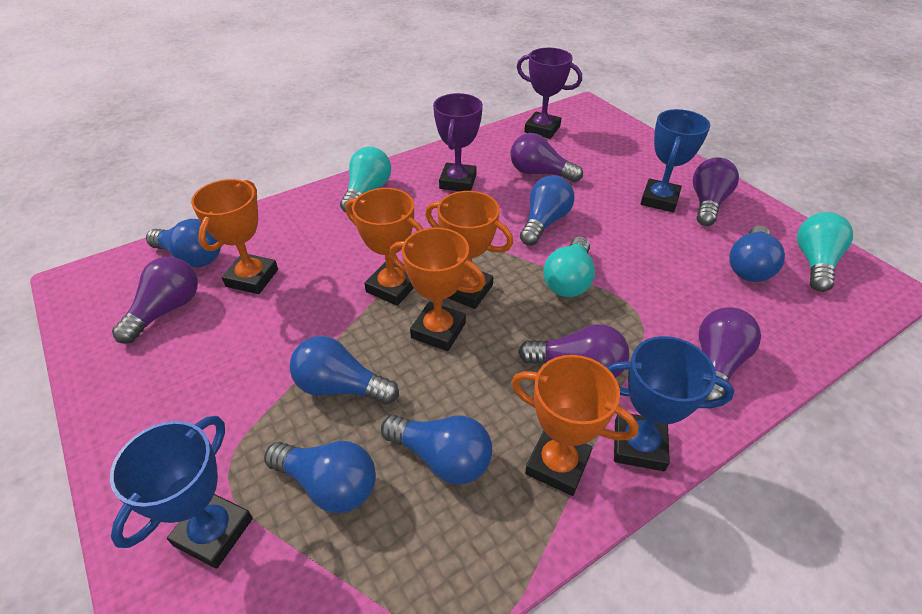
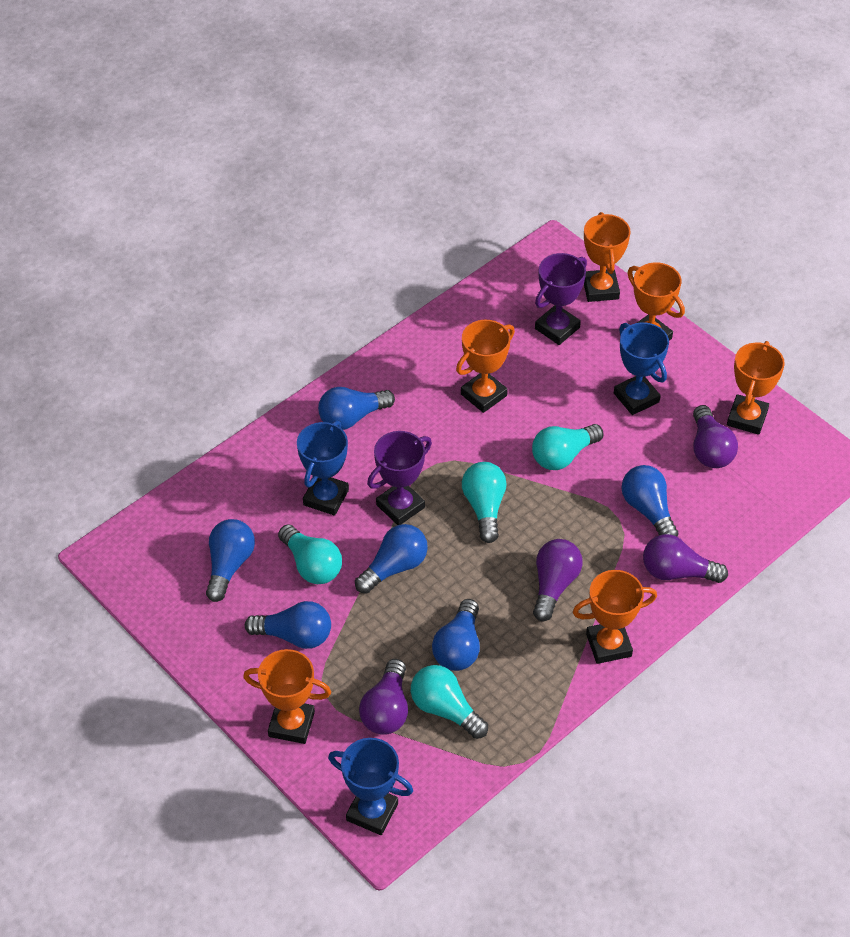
orange trophy: 5 -> 6
purple light bulb: 5 -> 4
turquoise light bulb: 3 -> 4

